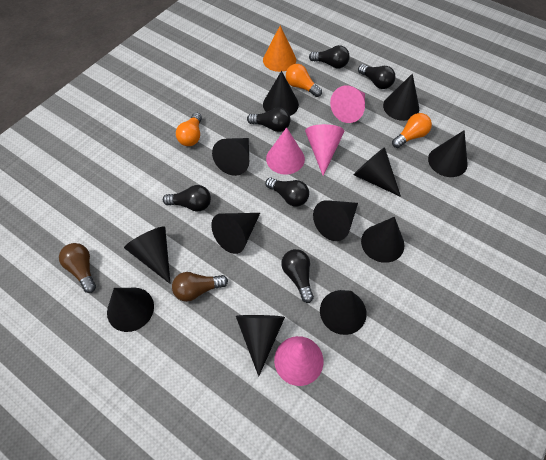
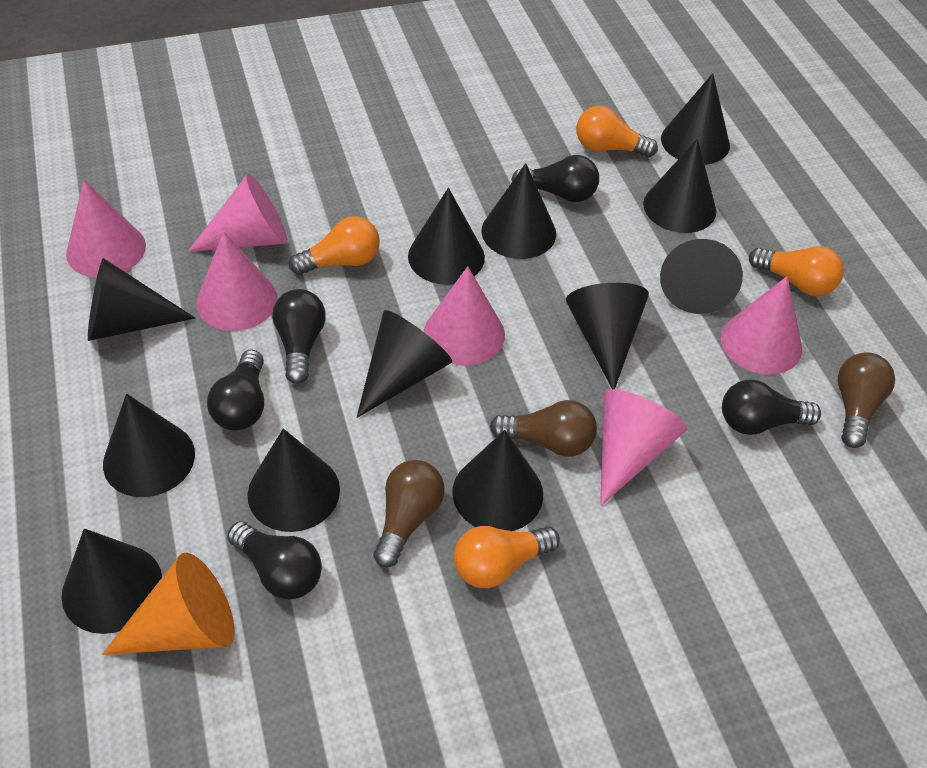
black light bulb: 6 -> 5
brown light bulb: 2 -> 3
orange light bulb: 3 -> 4
pink cone: 4 -> 6

